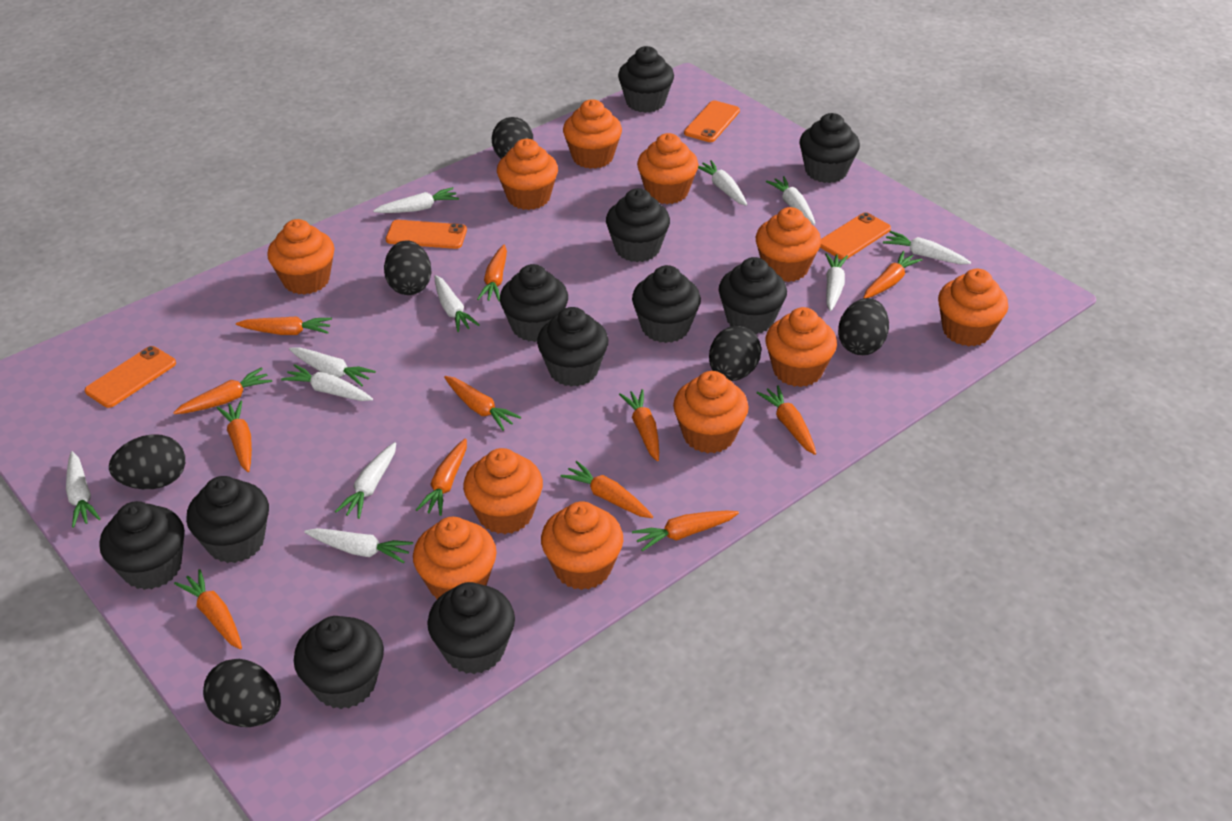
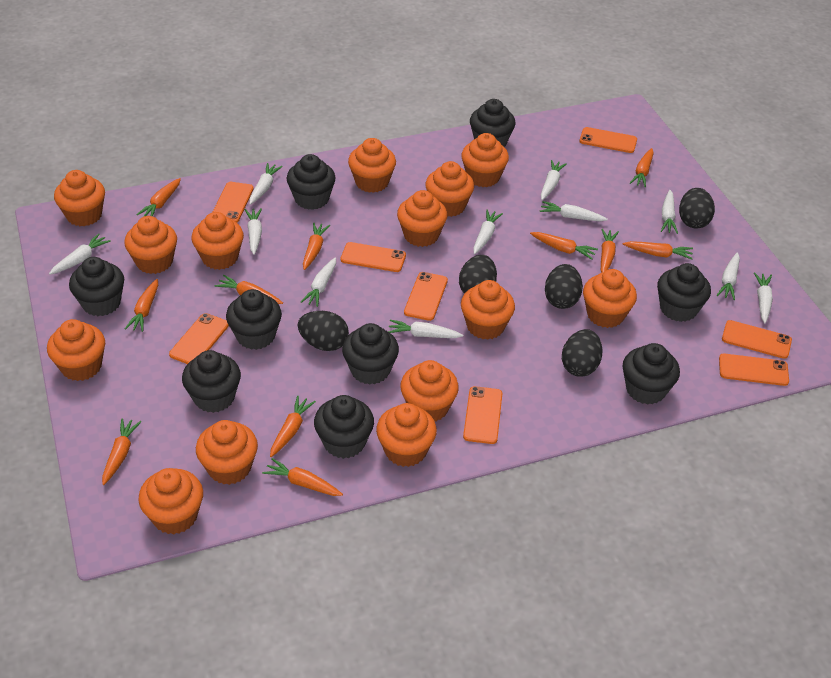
black cupcake: 11 -> 9
black egg: 6 -> 5
orange carrot: 12 -> 11
orange cupcake: 11 -> 14
orange phone: 4 -> 8

